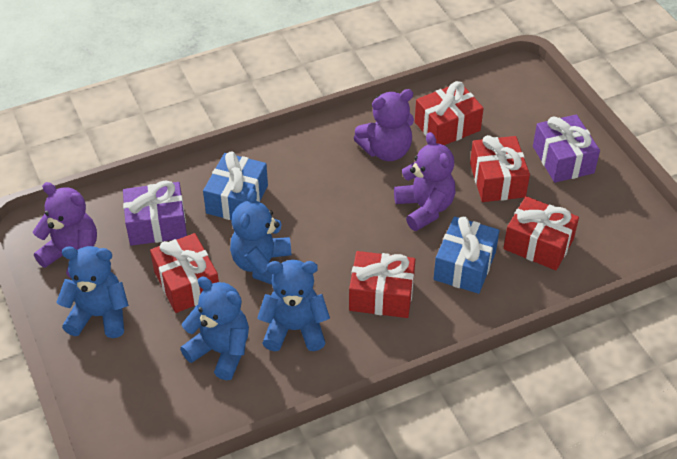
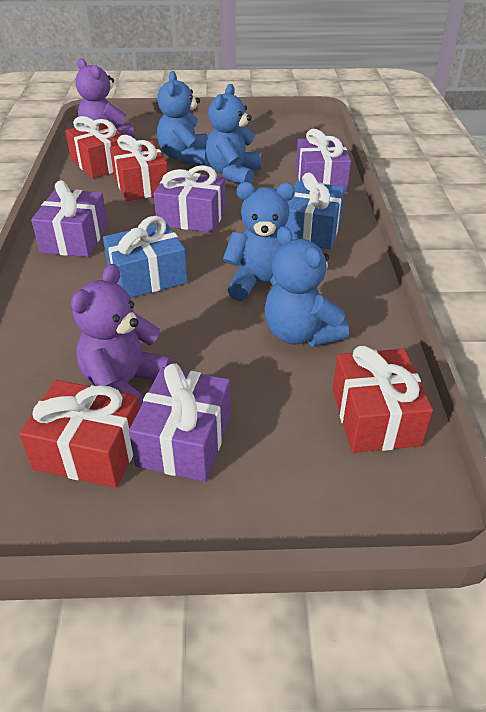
purple gift: 2 -> 4
purple teddy bear: 3 -> 2
red gift: 5 -> 4

